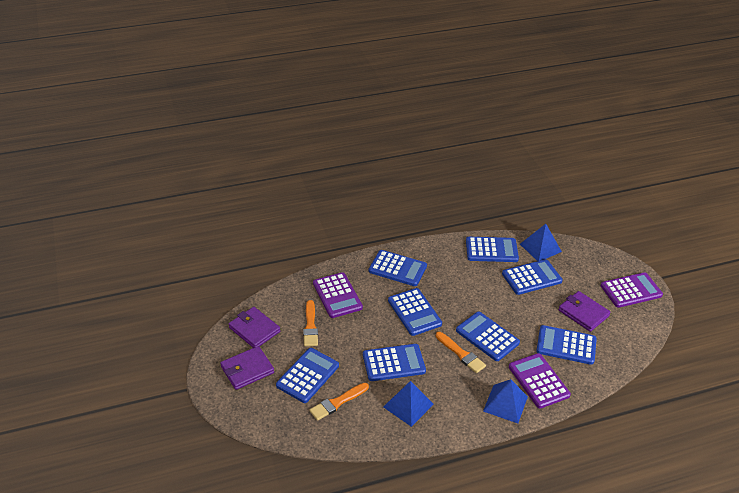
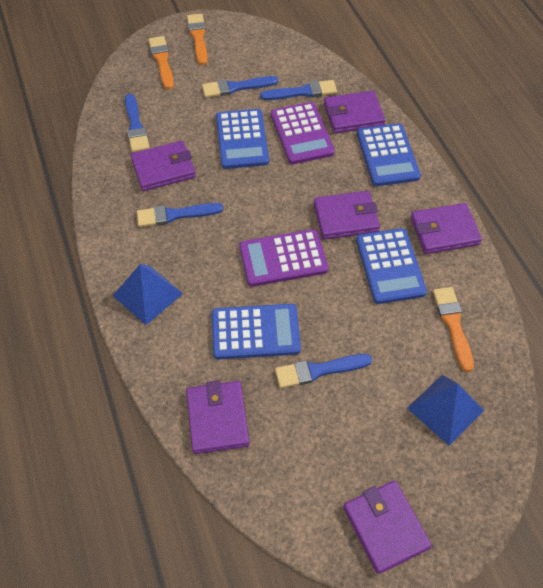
blue brush: 0 -> 5
blue calculator: 8 -> 4
blue pyramid: 3 -> 2
purple calculator: 3 -> 2
purple wallet: 3 -> 6

